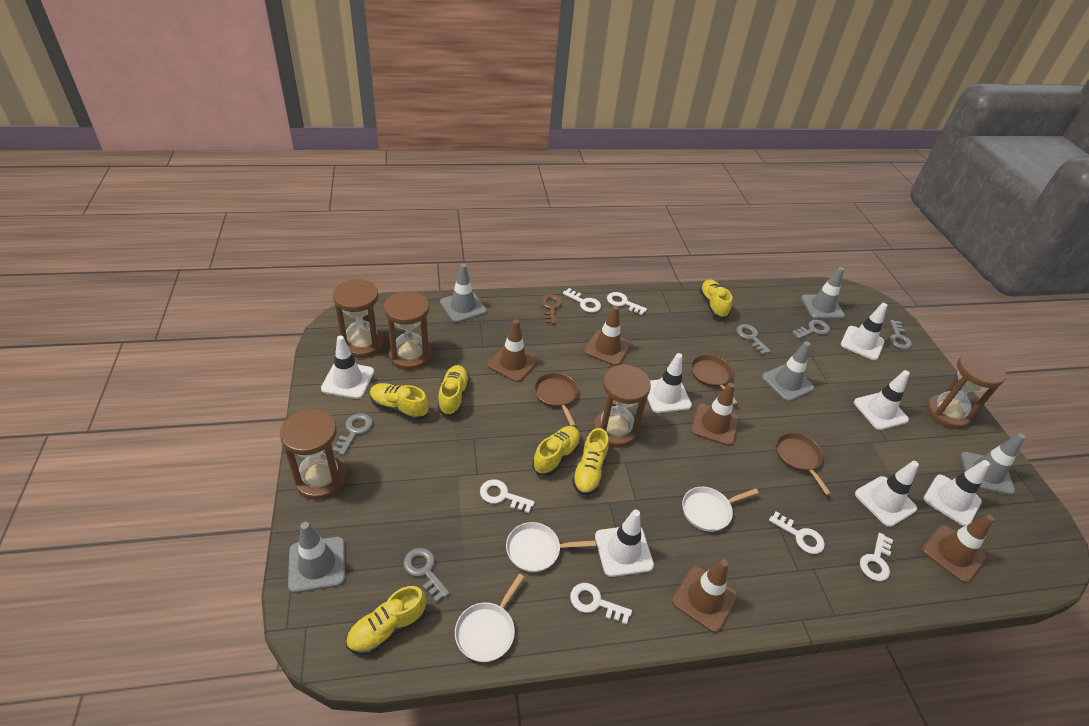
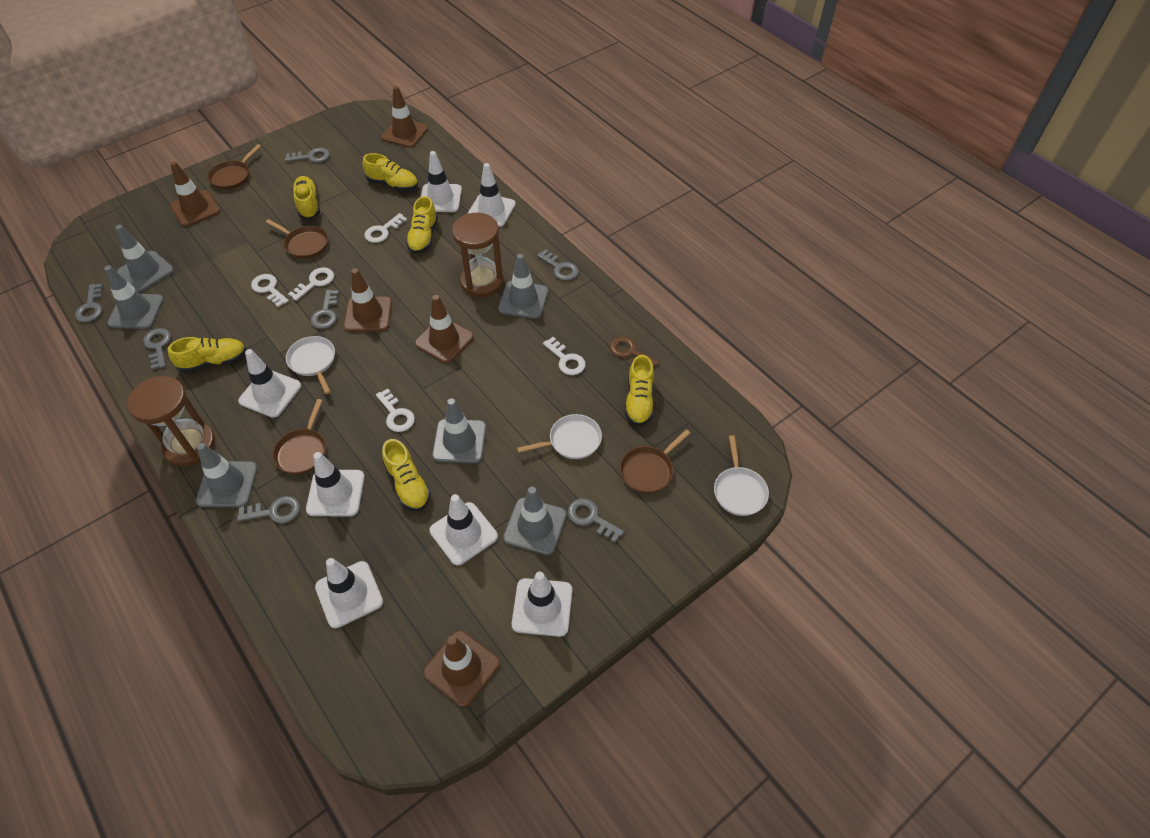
brown hourglass: 5 -> 2
brown pan: 3 -> 4
grey key: 5 -> 7
grey traffic cone: 5 -> 6
white key: 6 -> 5

